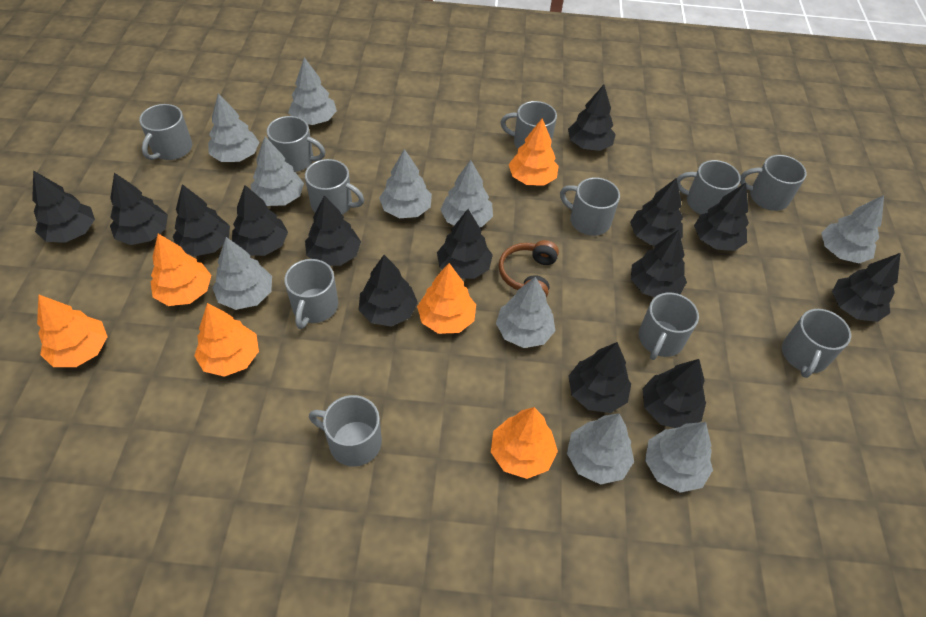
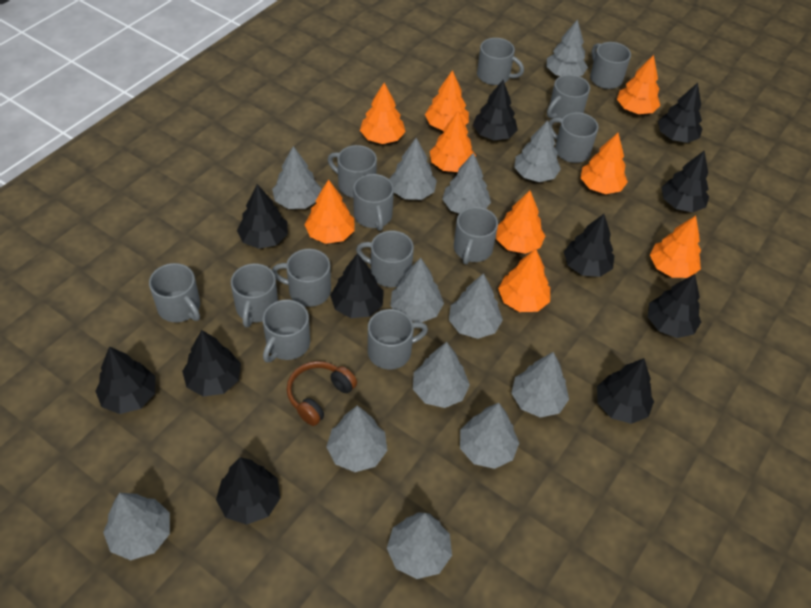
black tree: 14 -> 11
grey mug: 11 -> 13
grey tree: 10 -> 13
orange tree: 6 -> 9

